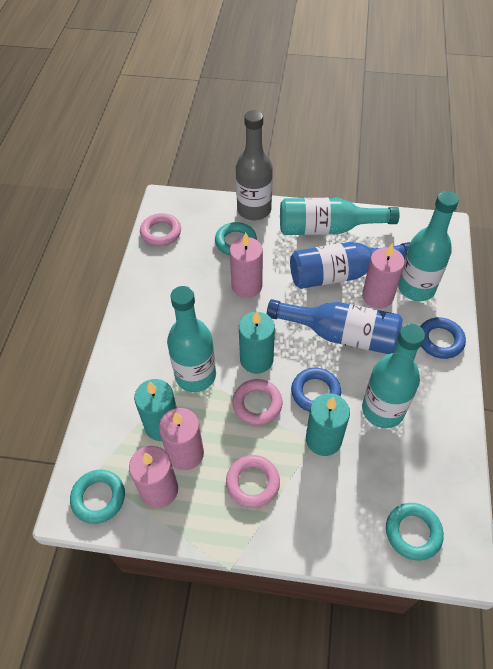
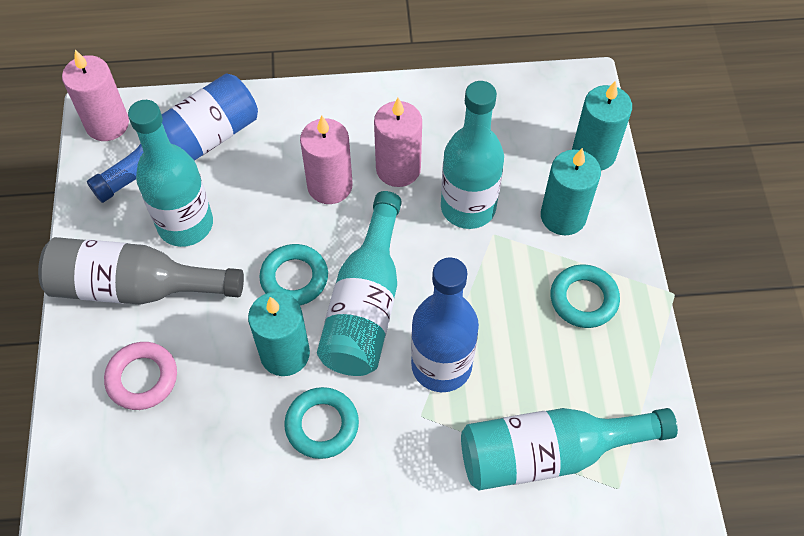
blue ring: 2 -> 0
pink candle: 4 -> 3
pink ring: 3 -> 1

